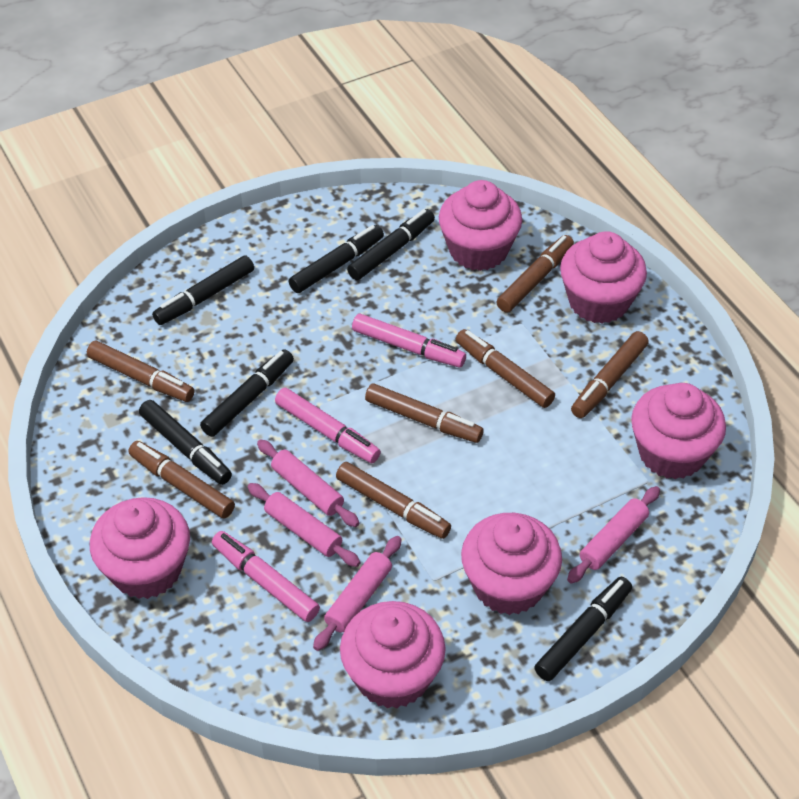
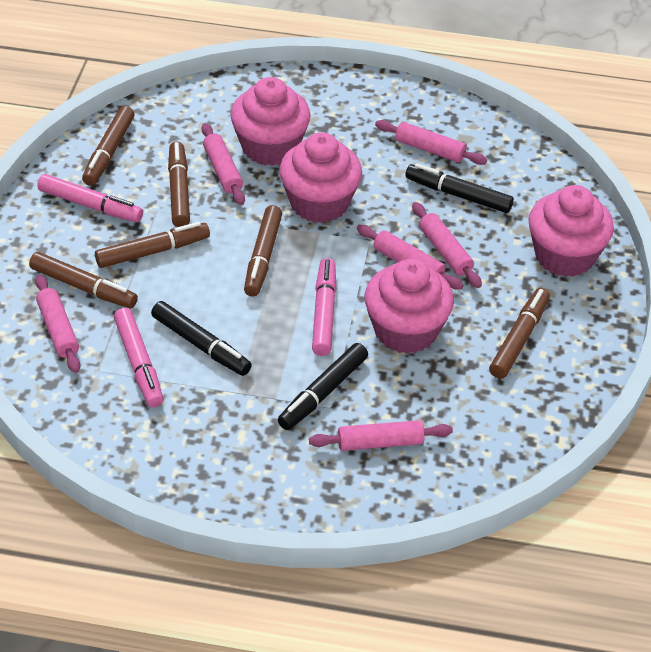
black marker: 6 -> 3
brown marker: 7 -> 6
pink cupcake: 6 -> 4
pink rolling pin: 4 -> 6

